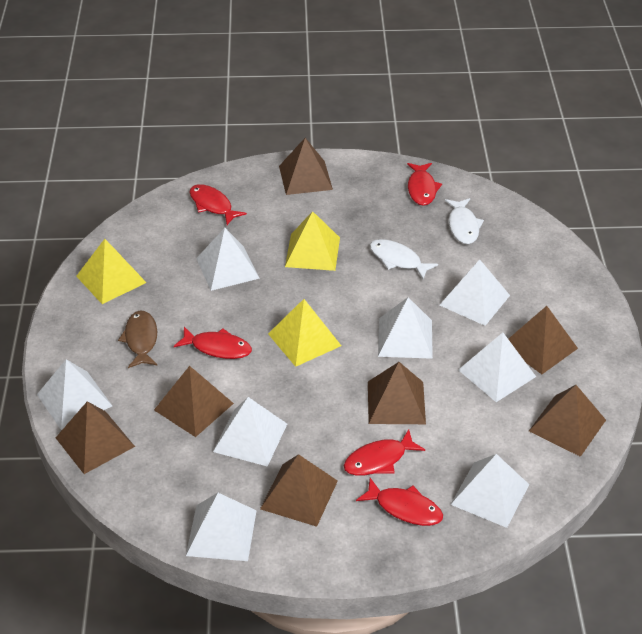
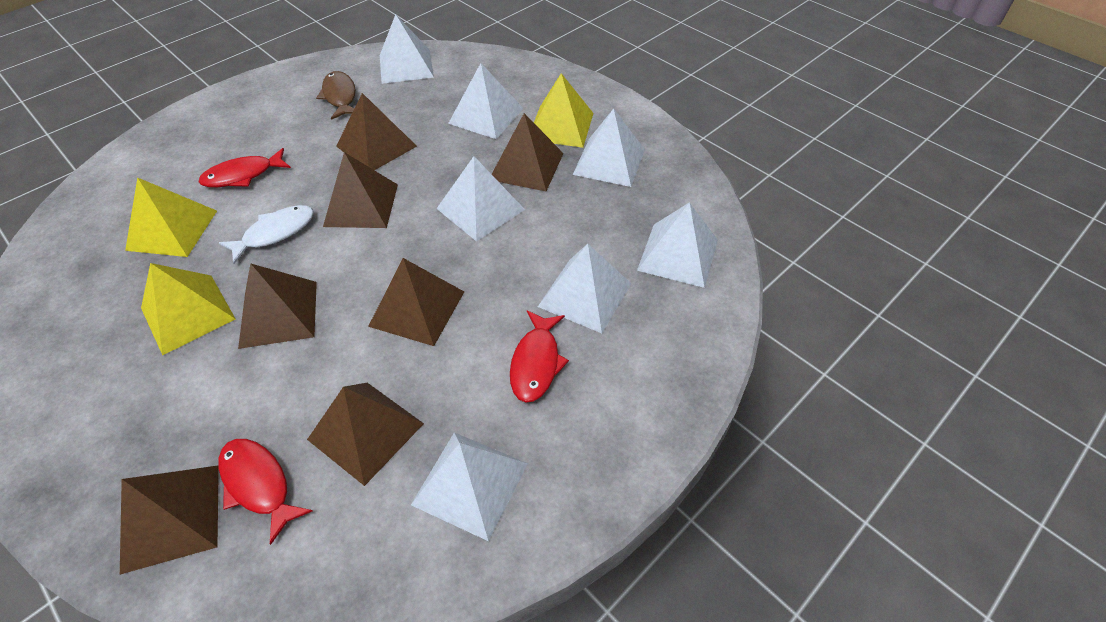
red fish: 5 -> 3
white fish: 2 -> 1
white pyramid: 8 -> 7

